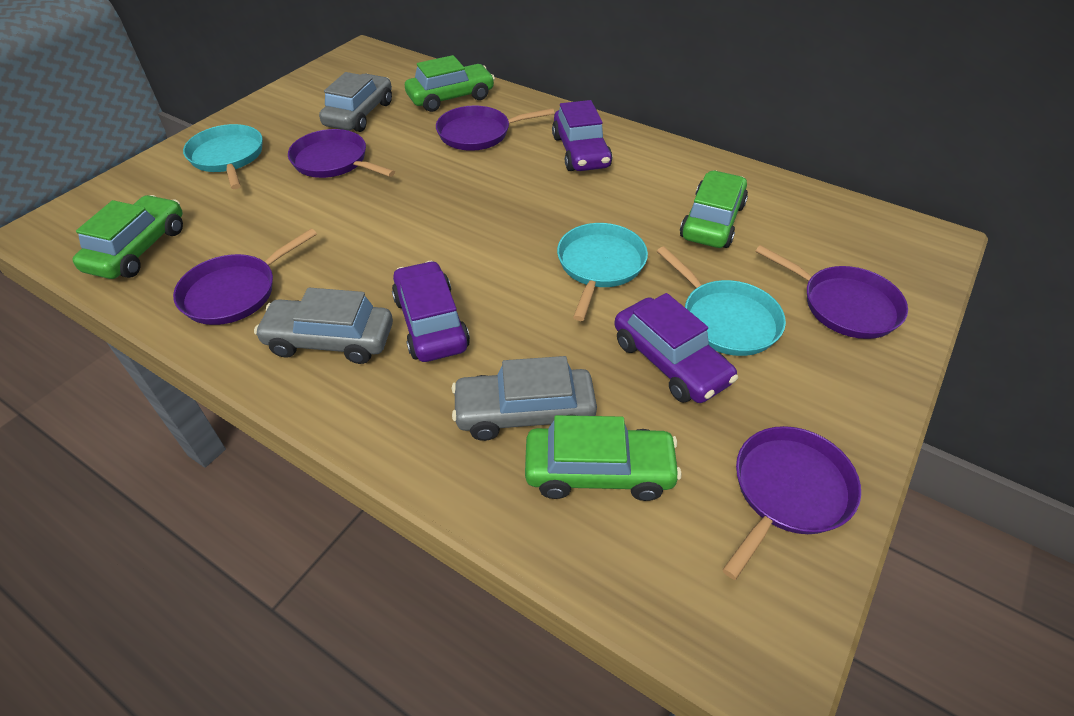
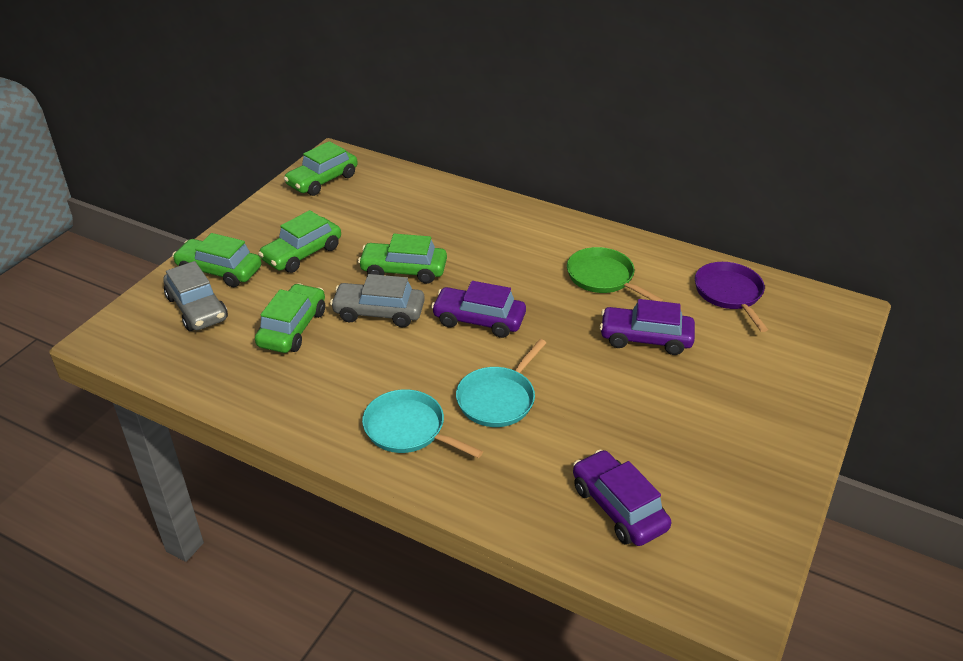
green car: 4 -> 5
green pan: 0 -> 1
grey car: 3 -> 2
purple pan: 5 -> 1
turquoise pan: 3 -> 2

